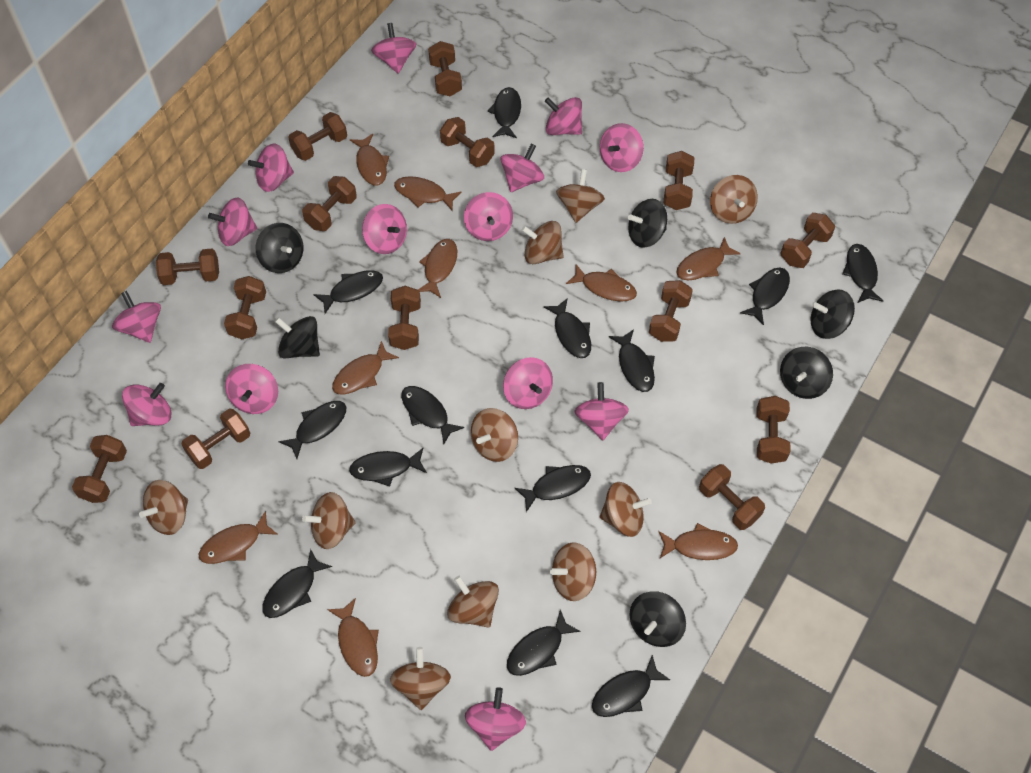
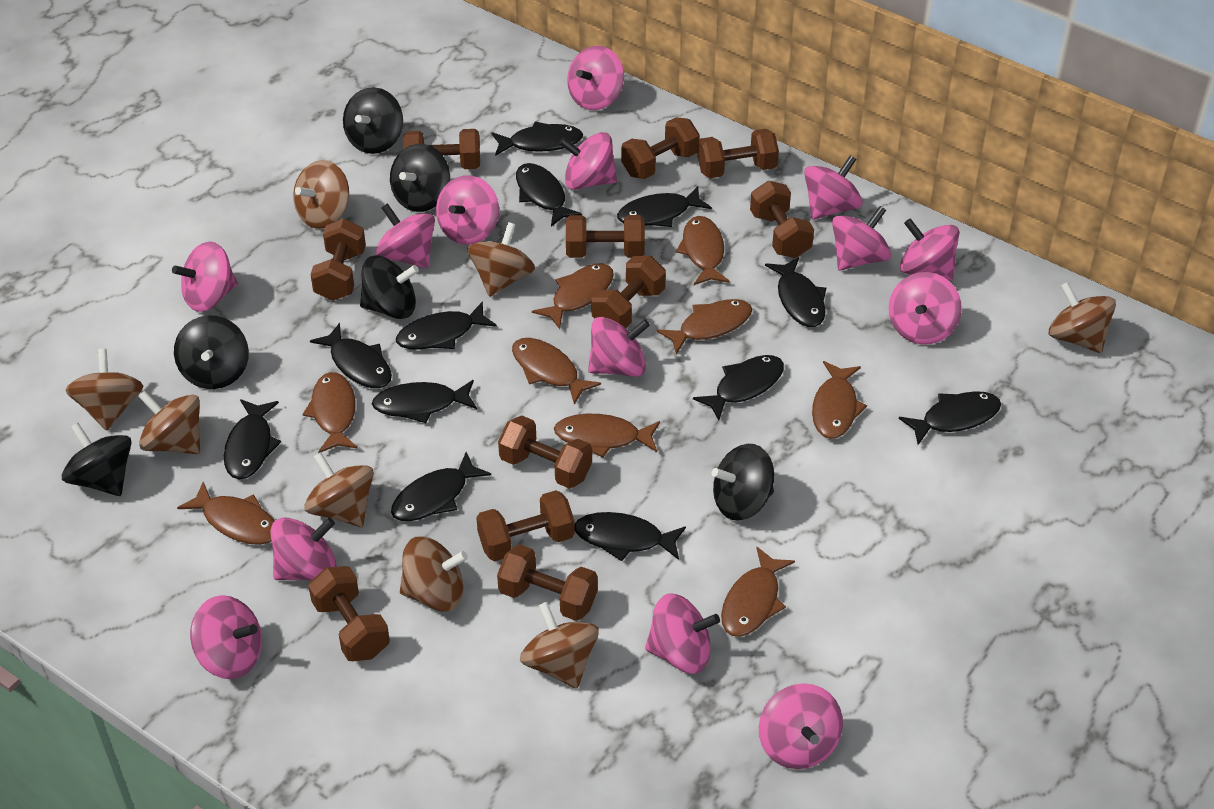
black fish: 13 -> 12
brown dumbbell: 14 -> 11
brown spinning top: 10 -> 8

